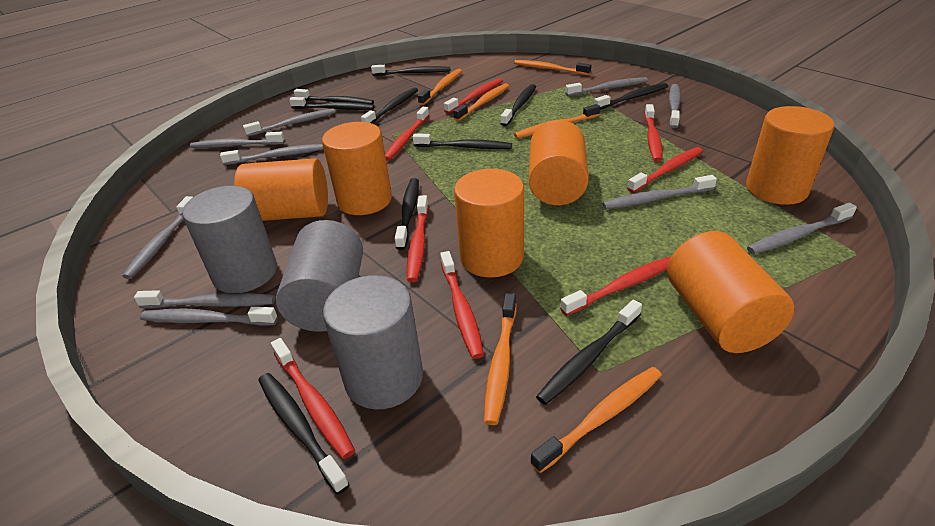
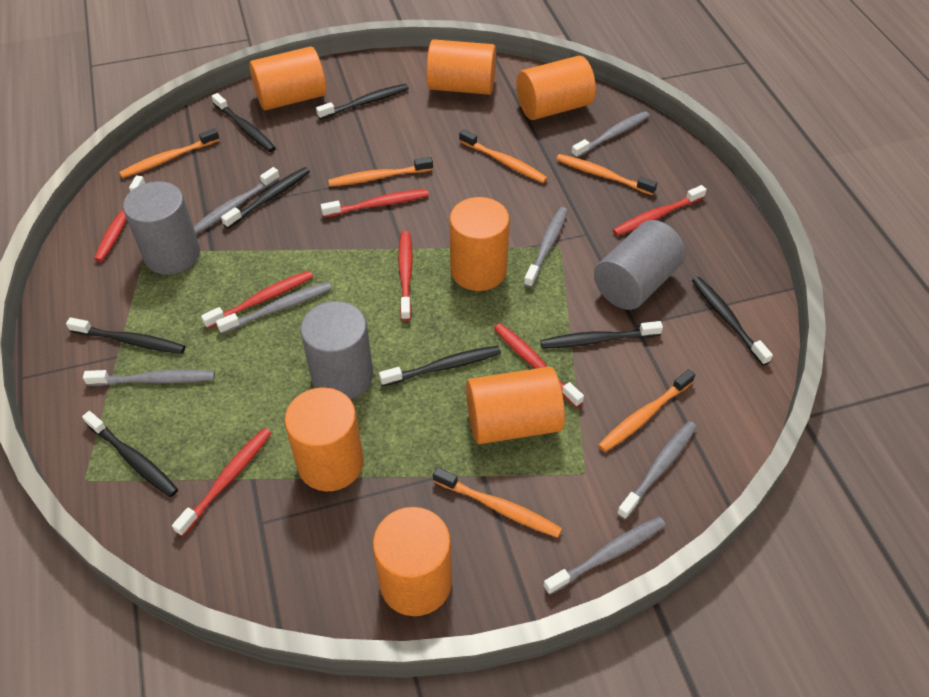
black toothbrush: 10 -> 8
grey toothbrush: 10 -> 7
orange cylinder: 6 -> 7
red toothbrush: 8 -> 7

